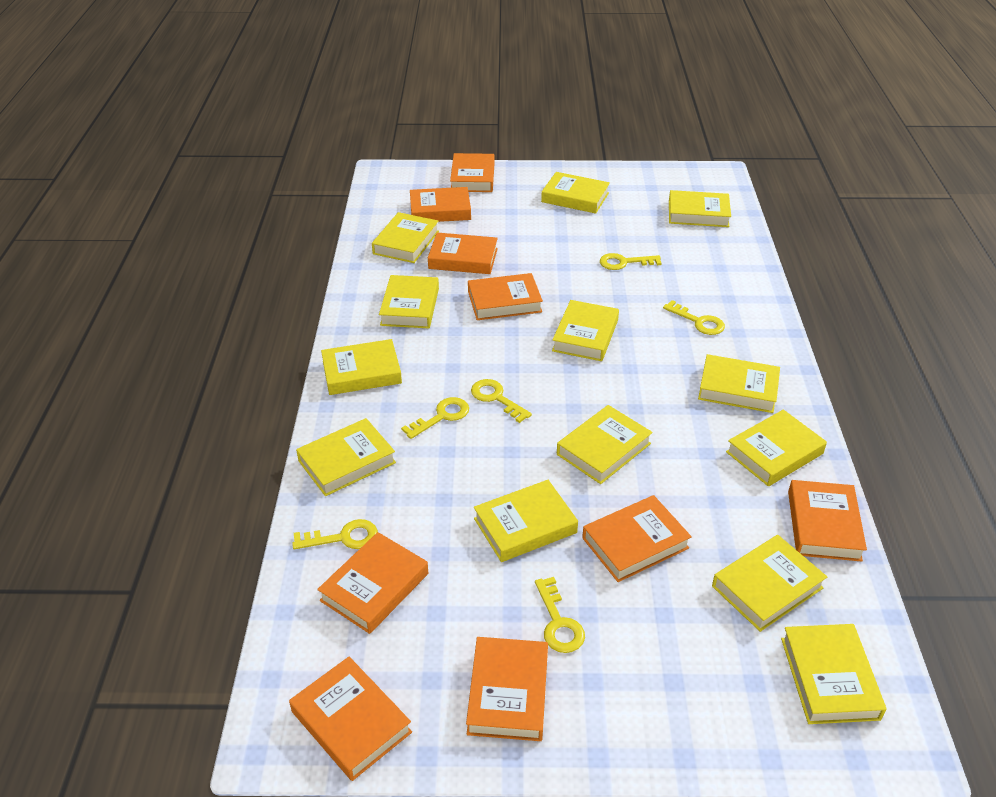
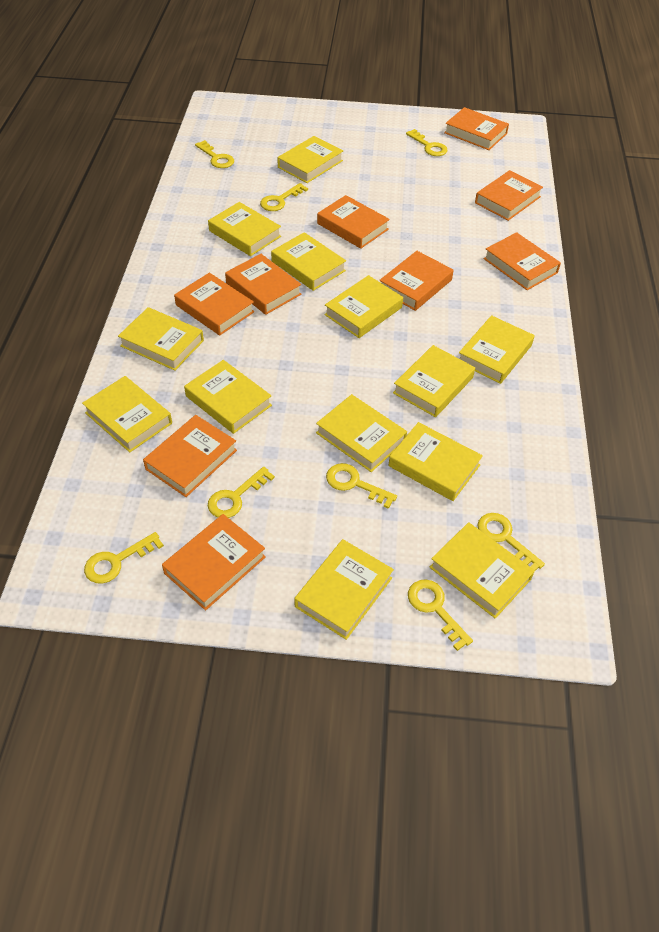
yellow key: 6 -> 8

